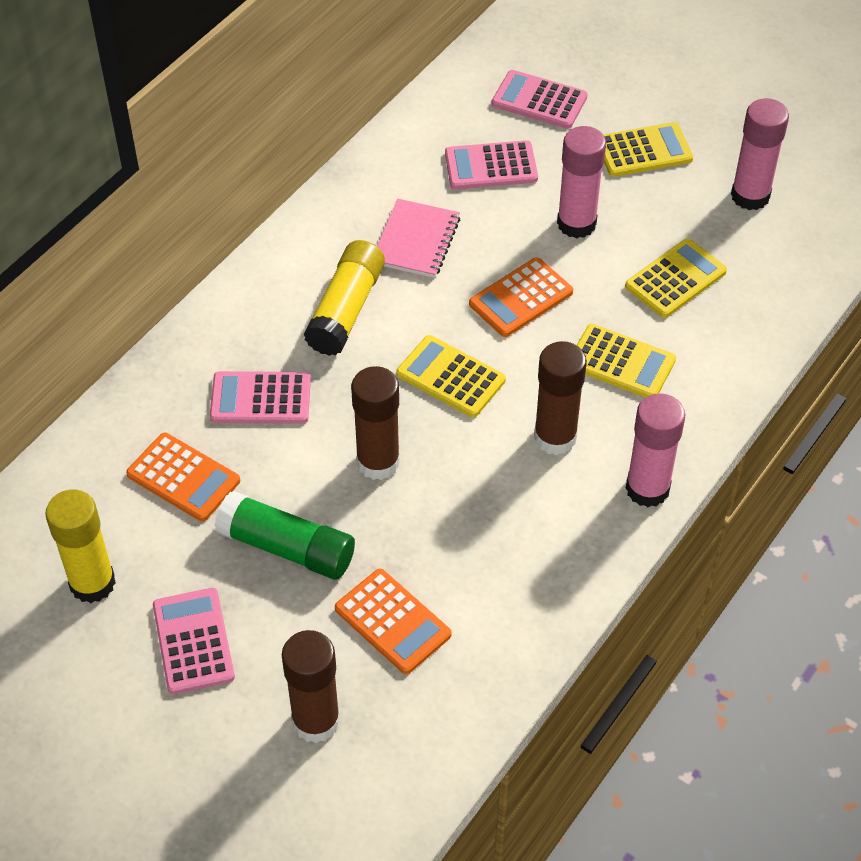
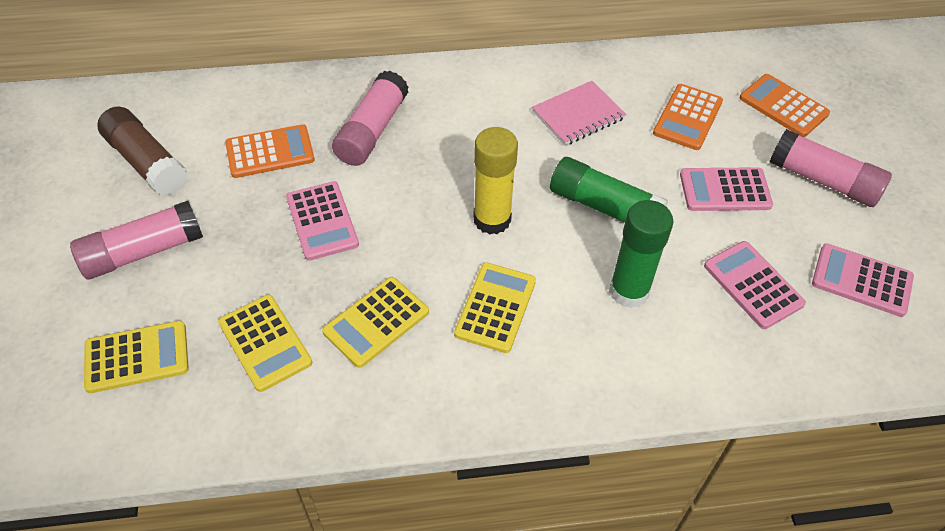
brown glue stick: 3 -> 1
green glue stick: 1 -> 2
yellow glue stick: 2 -> 1

